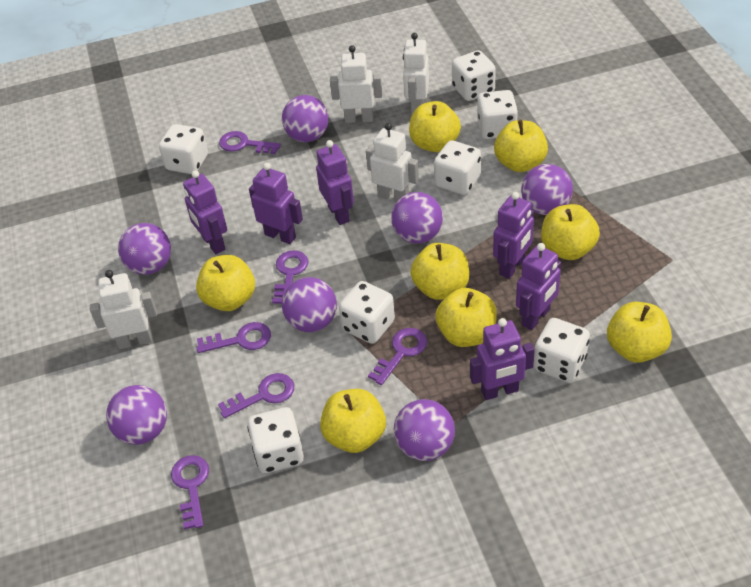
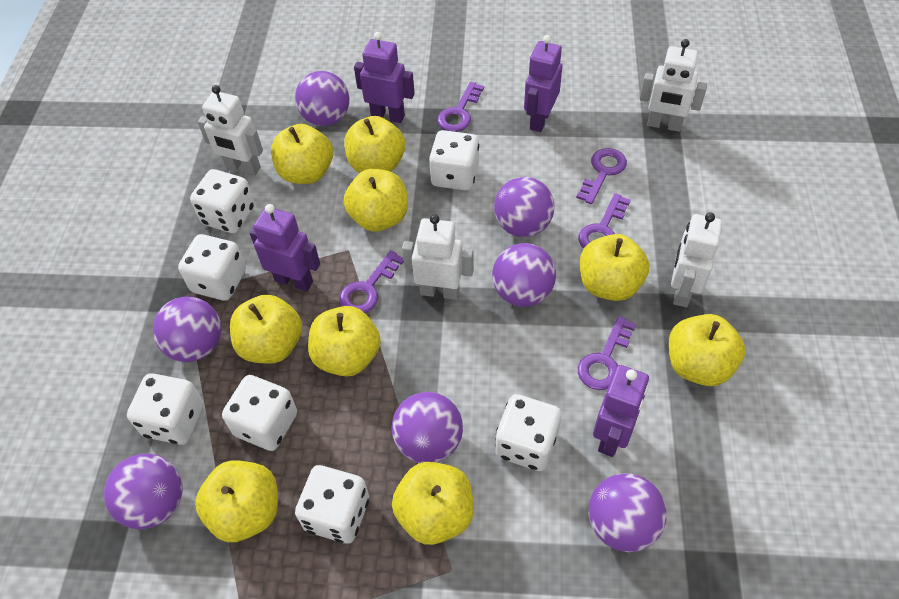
purple key: 6 -> 5
purple robot: 6 -> 4
yellow apple: 8 -> 9

